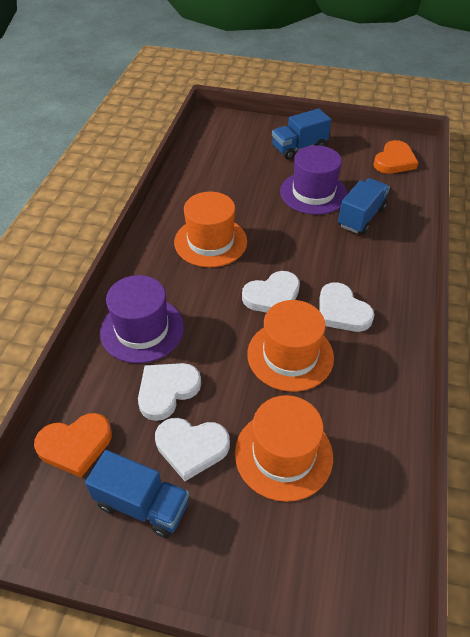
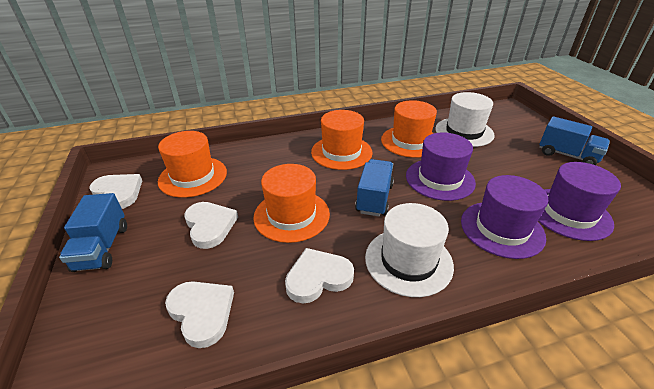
orange hat: 3 -> 4
orange heart: 2 -> 0
purple hat: 2 -> 3
white hat: 0 -> 2

